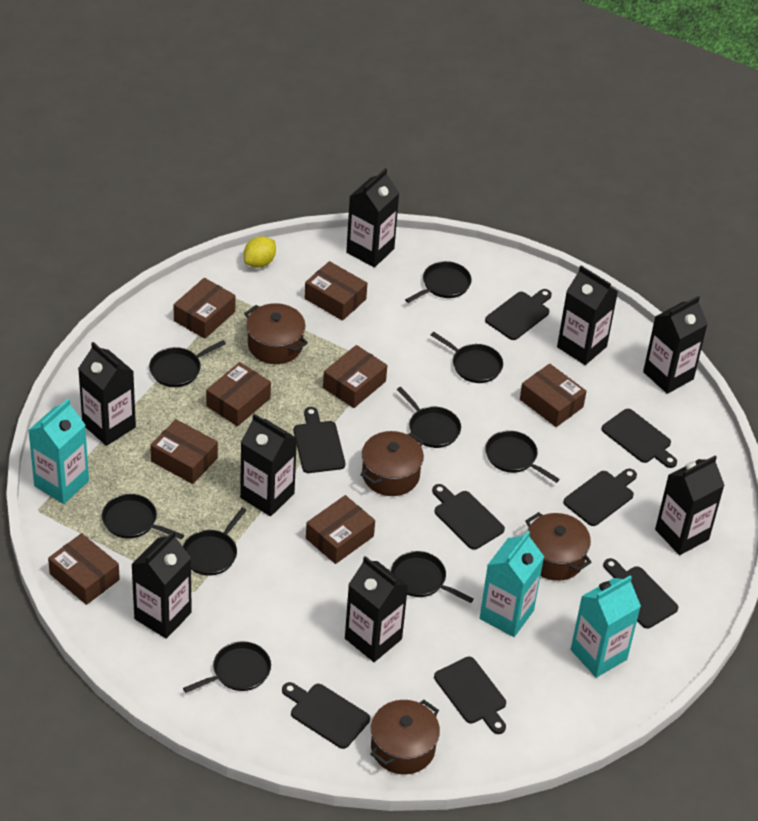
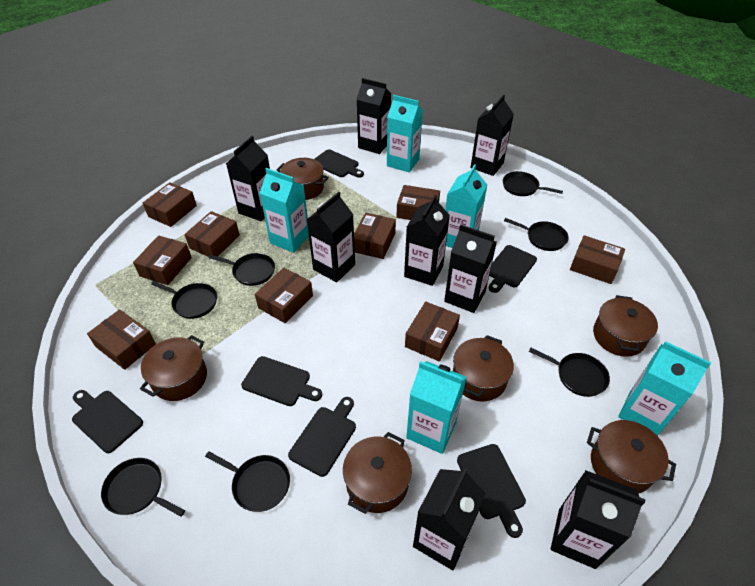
black cutting board: 8 -> 6
black pan: 9 -> 7
brown box: 8 -> 9
brown pot: 4 -> 6
turquoise carton: 3 -> 5
yellow lemon: 1 -> 0

